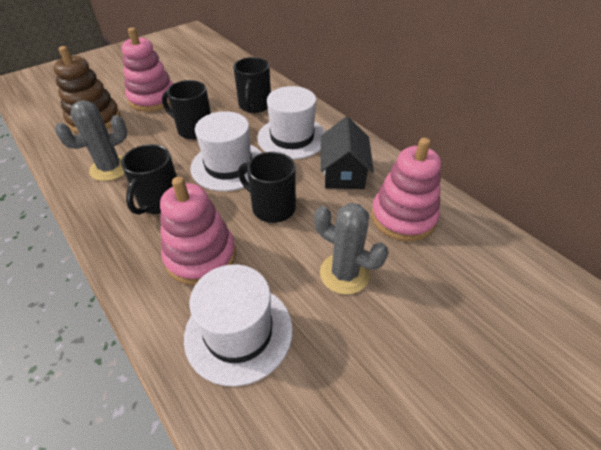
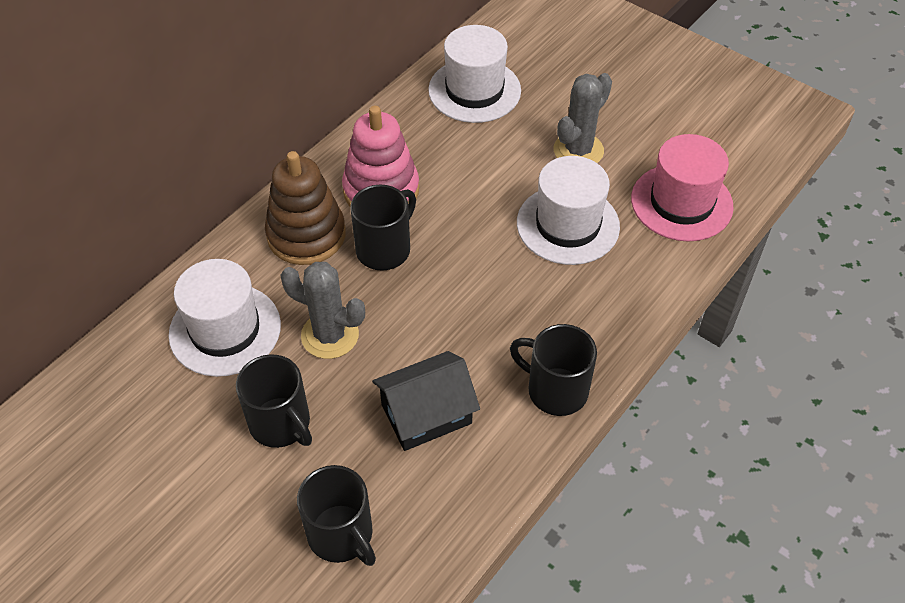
pink hat: 0 -> 1
pink stacking toy: 3 -> 1

